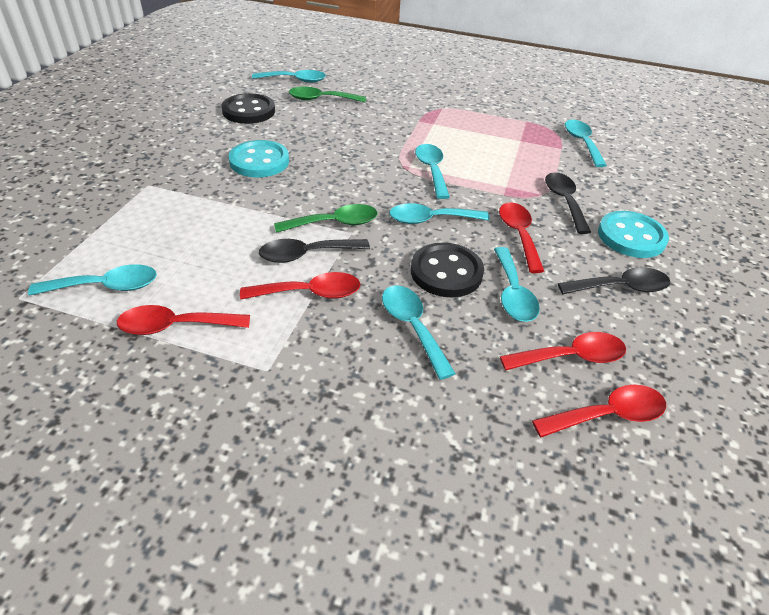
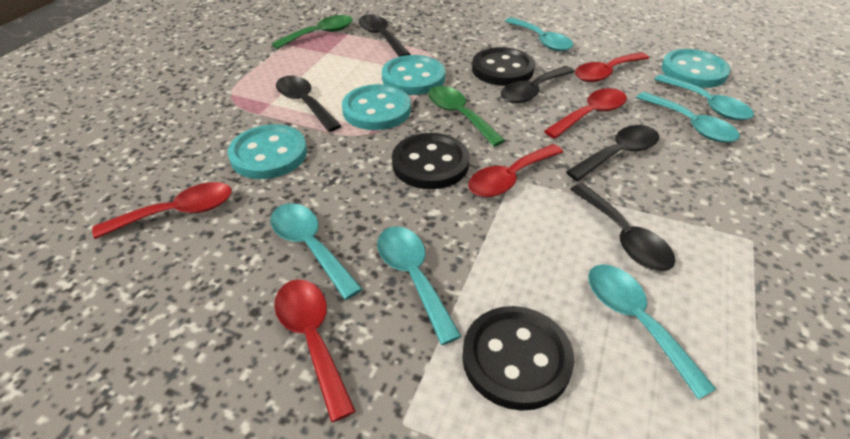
black button: 2 -> 3
black spoon: 3 -> 5
turquoise button: 2 -> 4
turquoise spoon: 7 -> 6

